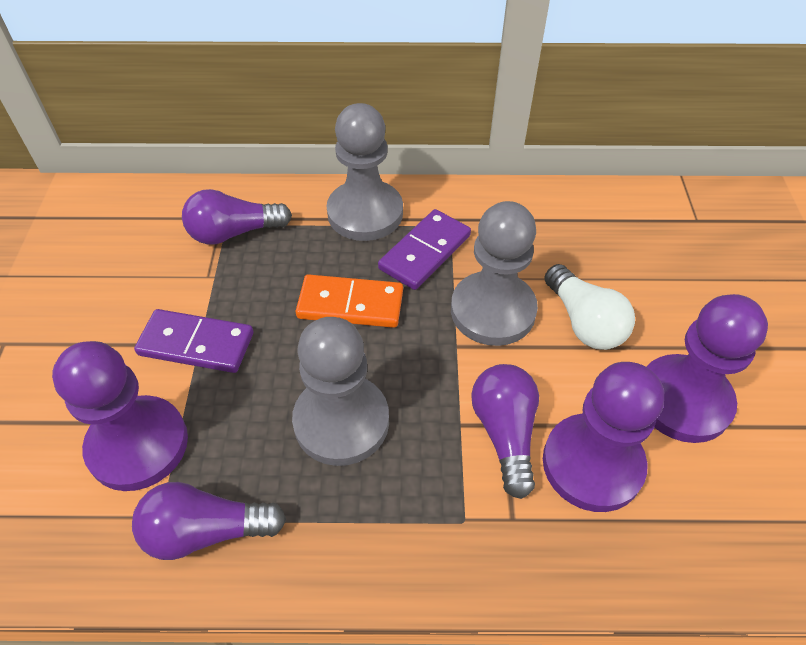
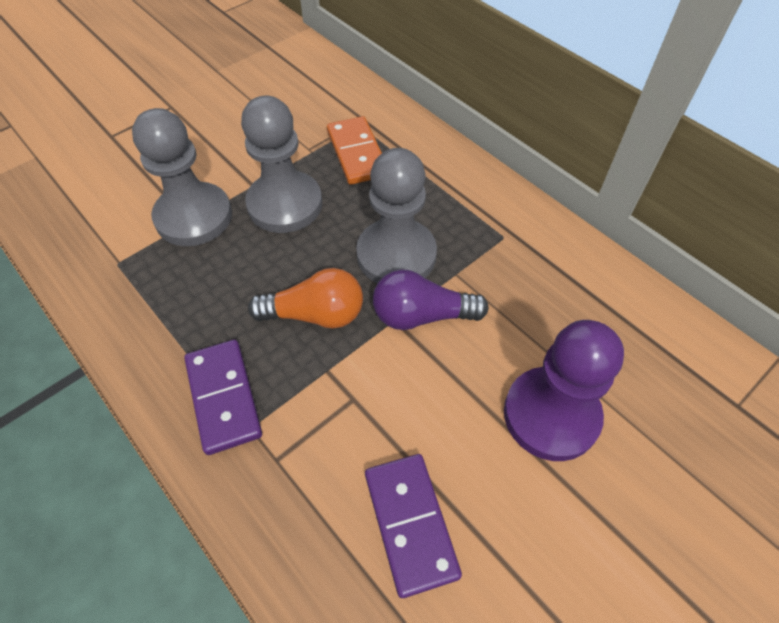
orange light bulb: 0 -> 1
purple light bulb: 3 -> 1
purple pawn: 3 -> 1
white light bulb: 1 -> 0

